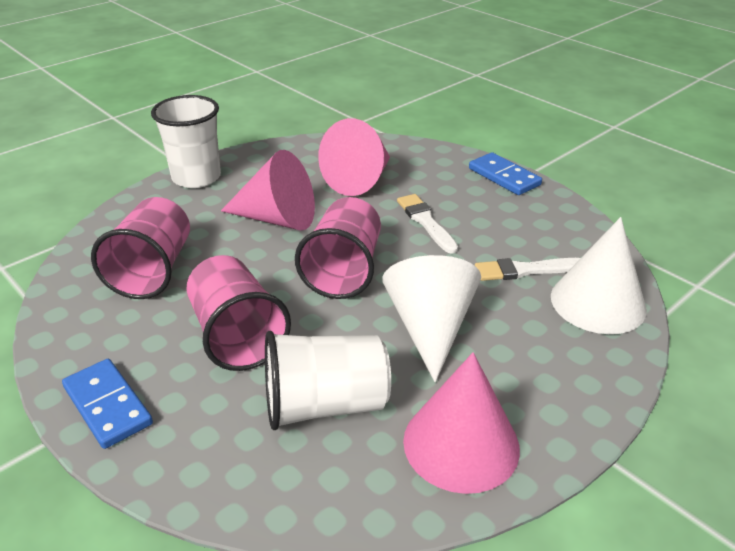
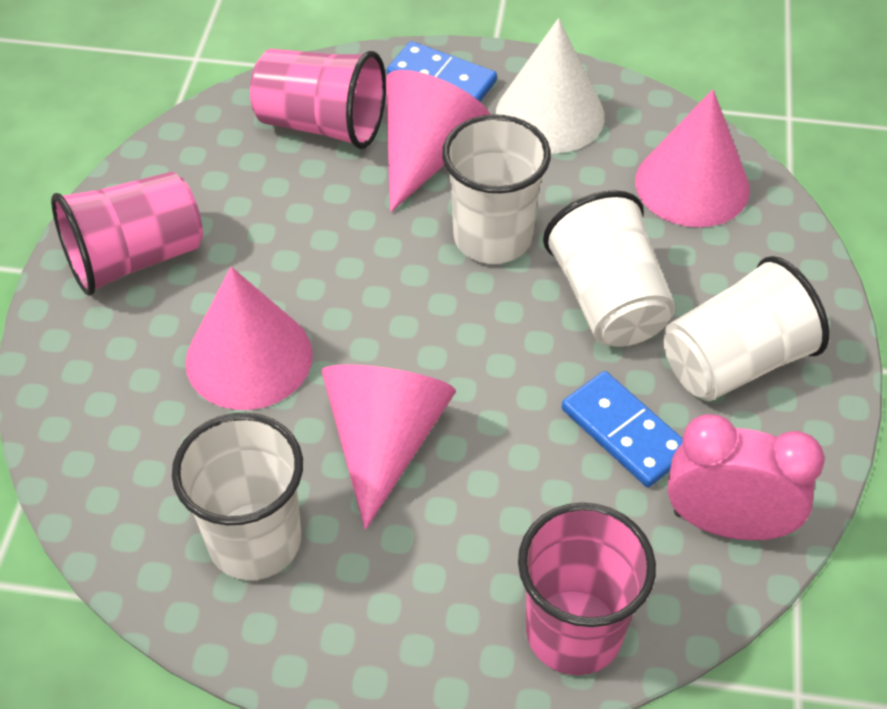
pink clock: 0 -> 1
pink cone: 3 -> 4
white brush: 2 -> 0
white cone: 2 -> 1
white cup: 2 -> 4

